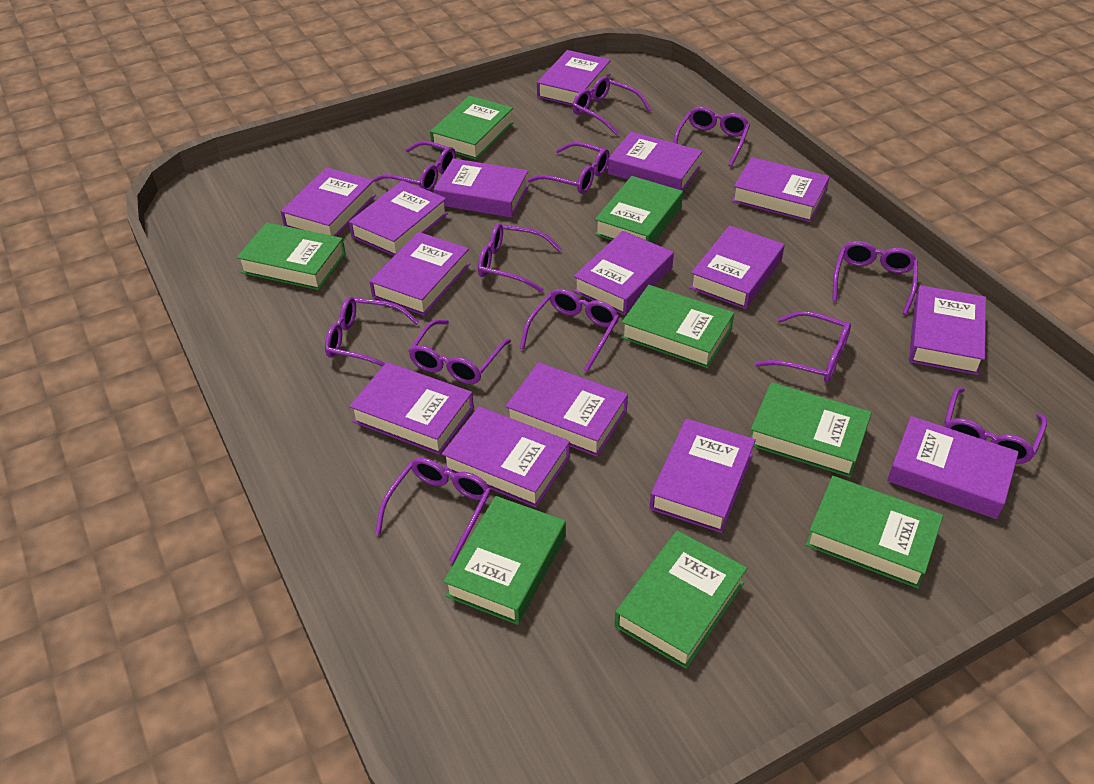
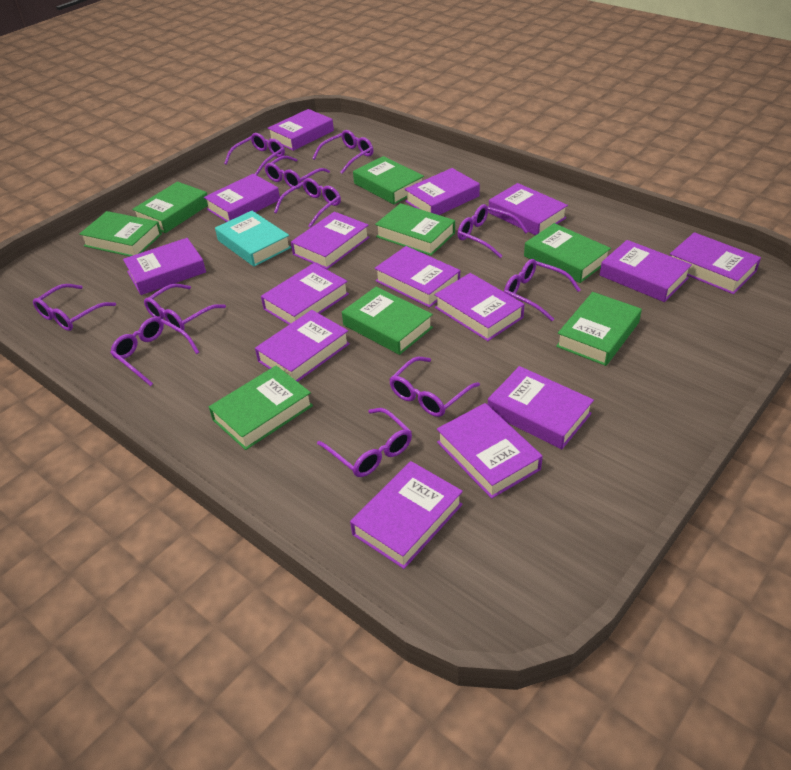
purple glasses: 12 -> 11
turquoise book: 0 -> 1

